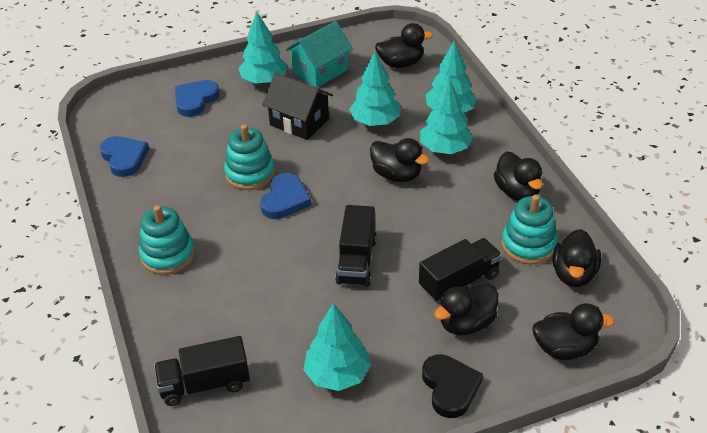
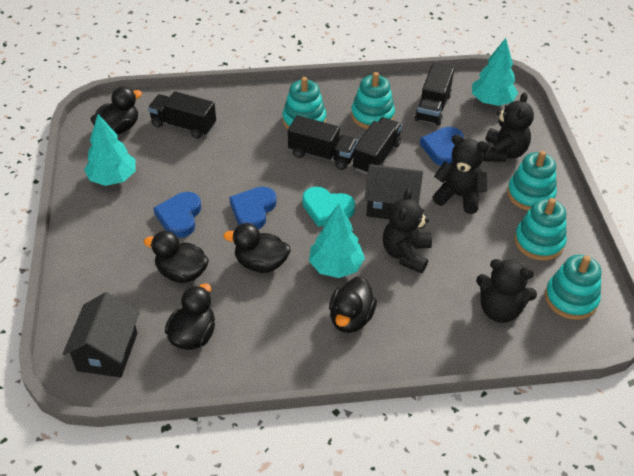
black duck: 6 -> 5
black heart: 1 -> 0
black house: 1 -> 2
black teddy bear: 0 -> 4
black truck: 3 -> 4
turquoise heart: 0 -> 1
turquoise house: 1 -> 0
turquoise stacking toy: 3 -> 5
turquoise tree: 5 -> 3

